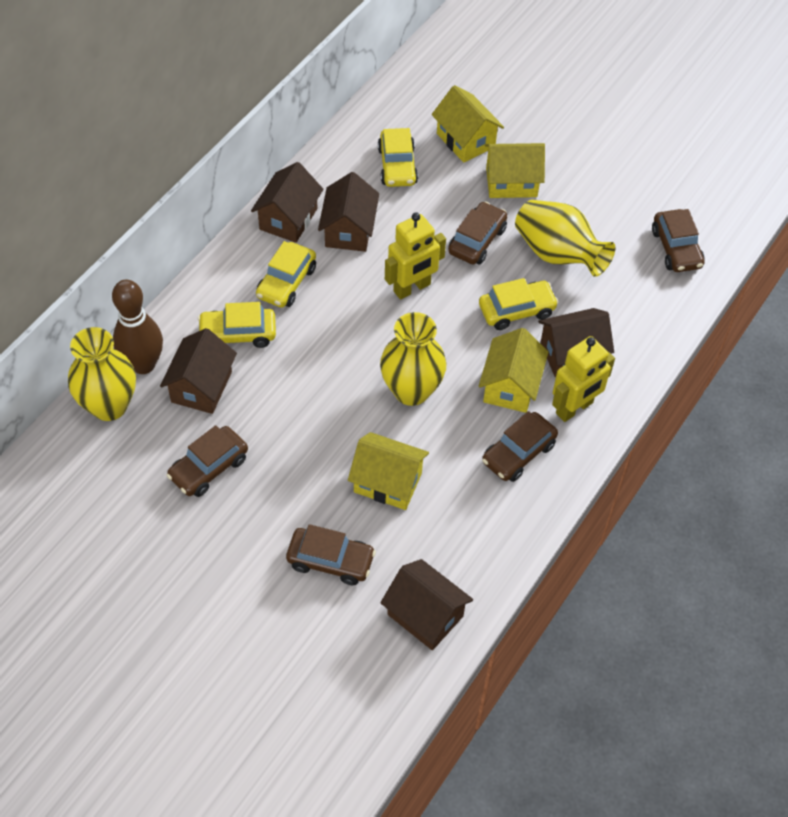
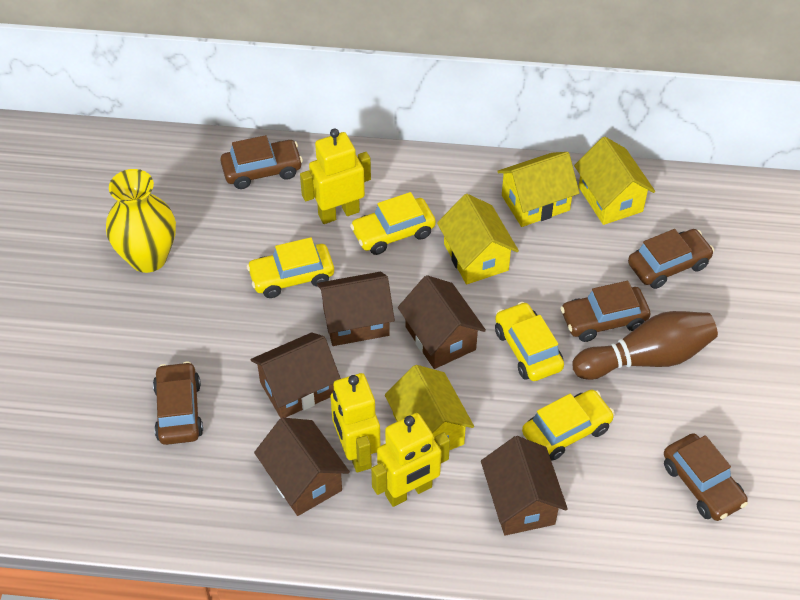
yellow robot: 2 -> 3
yellow vase: 3 -> 1

